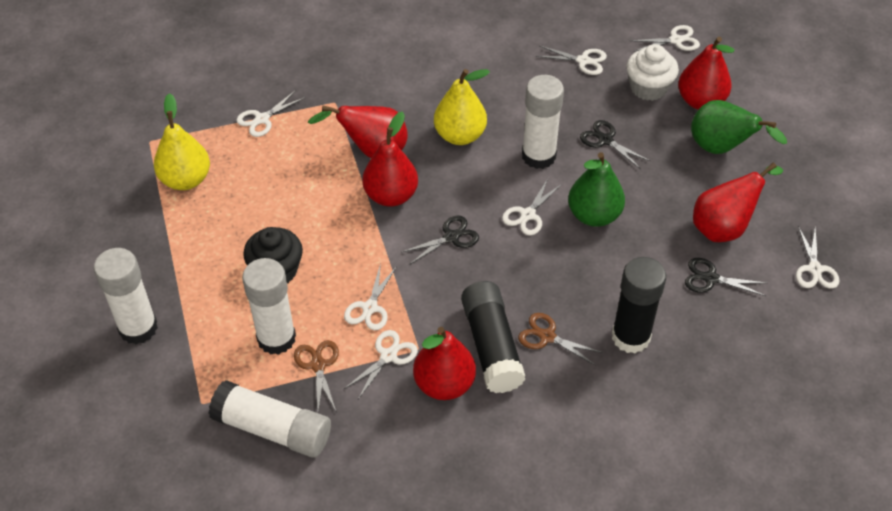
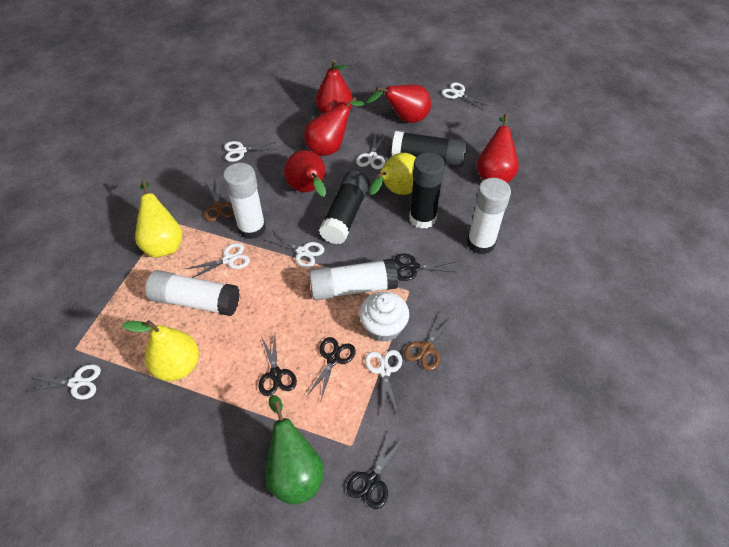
black cupcake: 1 -> 0
black glue stick: 2 -> 3
black scissors: 3 -> 4
green pear: 2 -> 1
yellow pear: 2 -> 3

